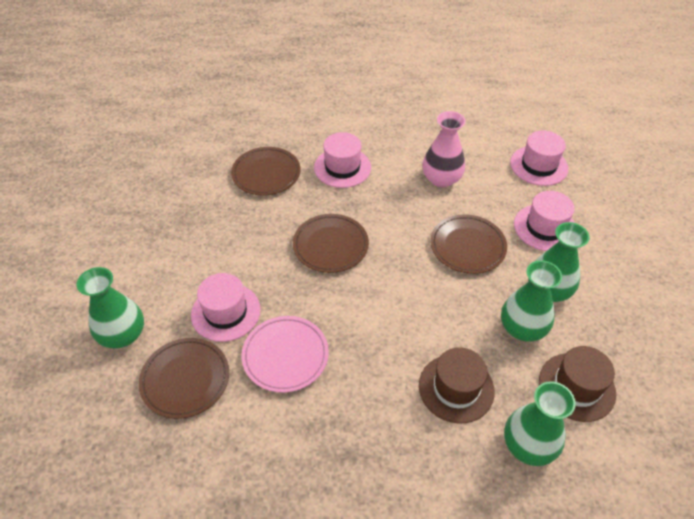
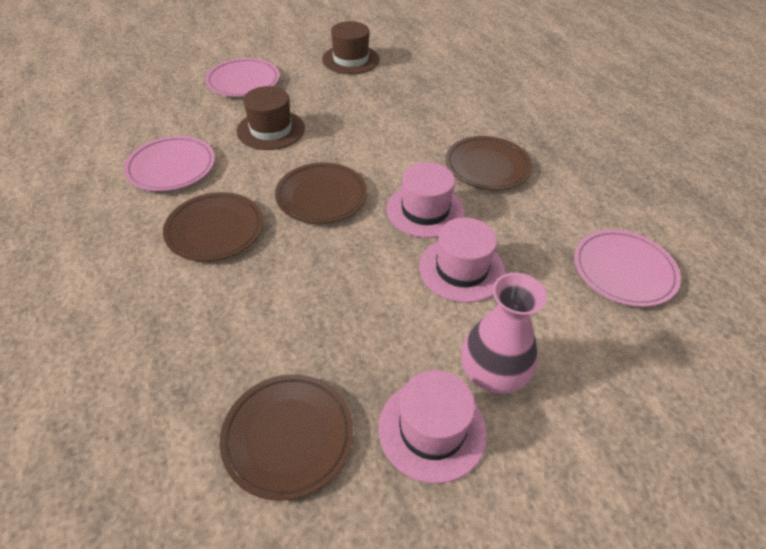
green vase: 4 -> 0
pink hat: 4 -> 3
pink plate: 1 -> 3

